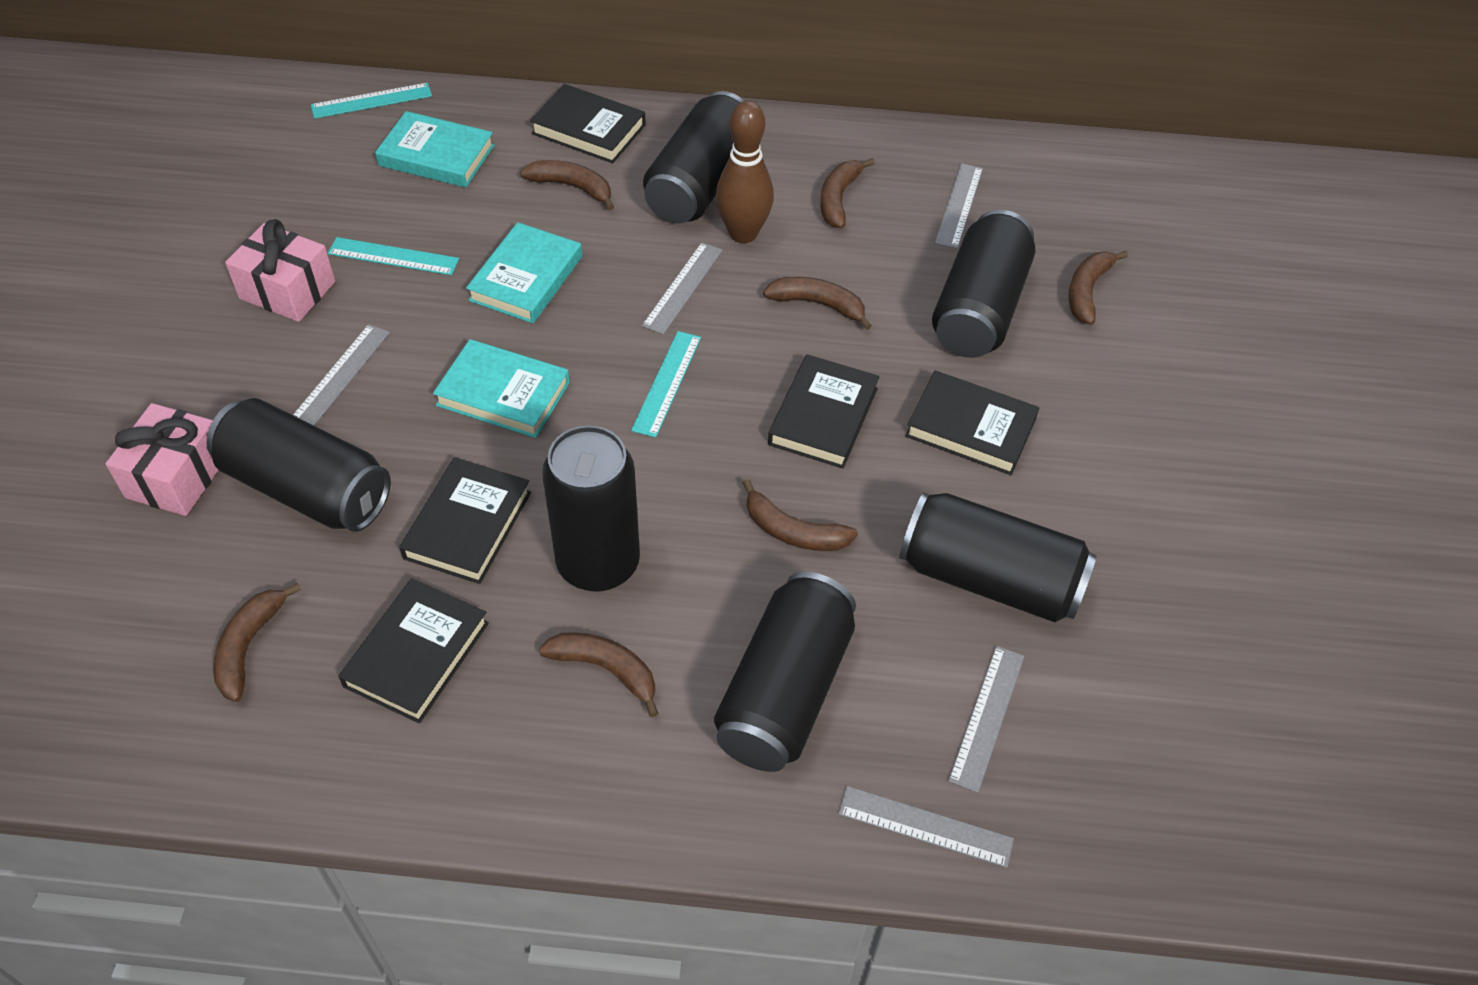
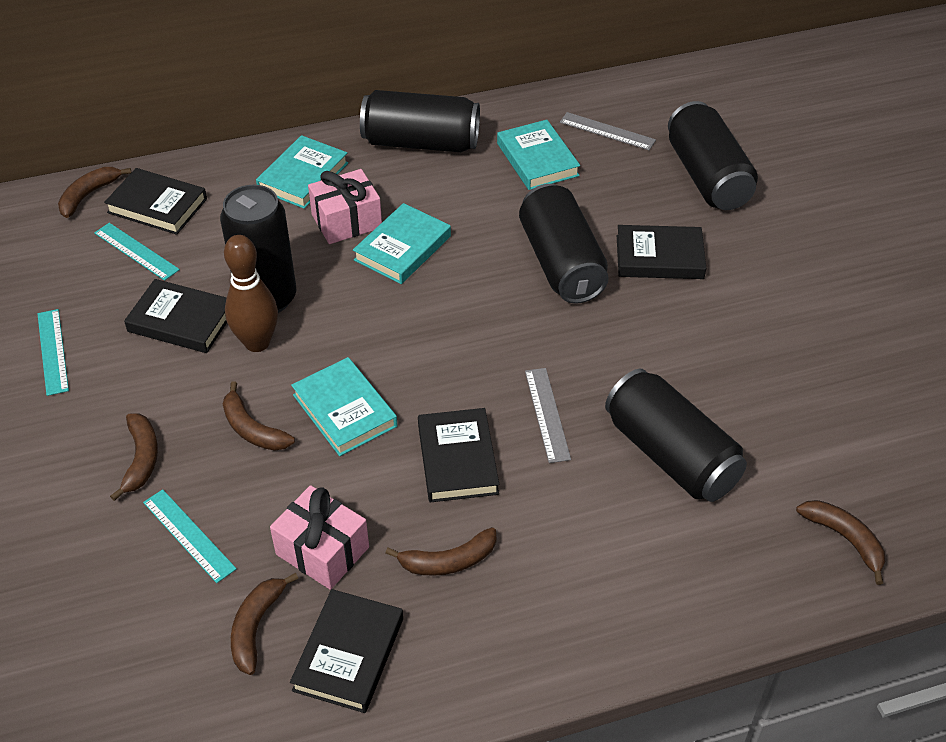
black can: 6 -> 5
brown banana: 7 -> 6
grey ruler: 5 -> 2
turquoise book: 3 -> 4

